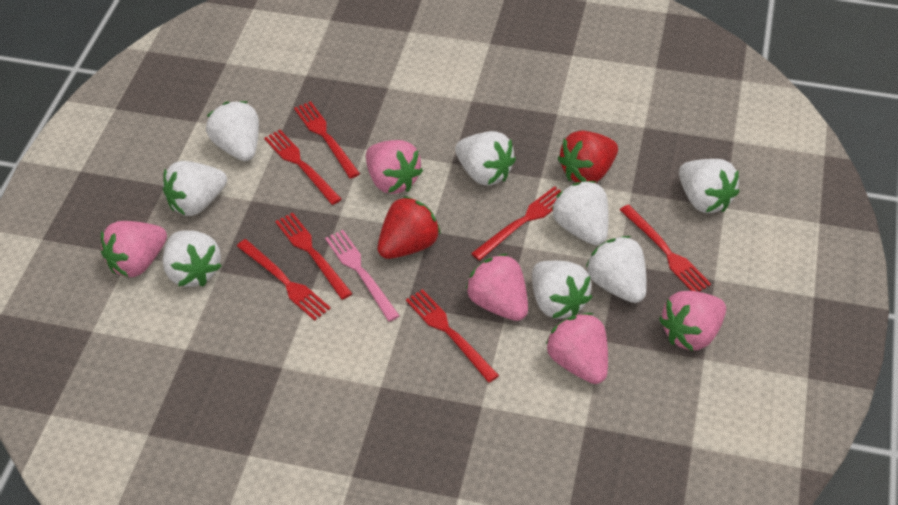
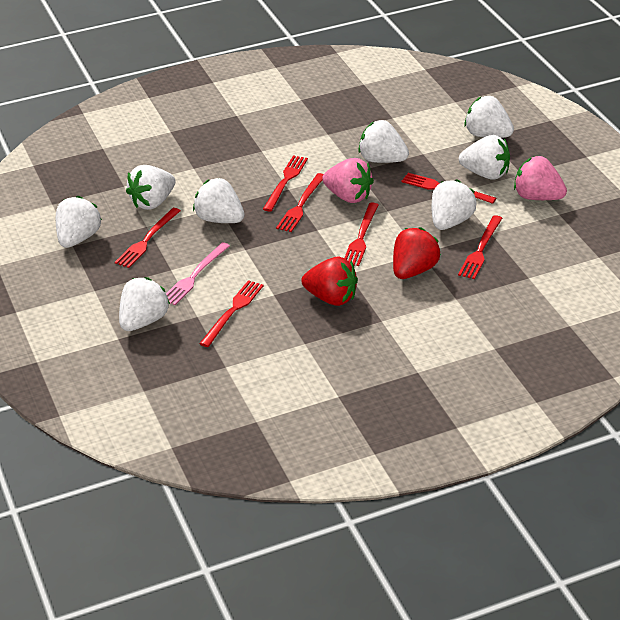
pink strawberry: 5 -> 2

